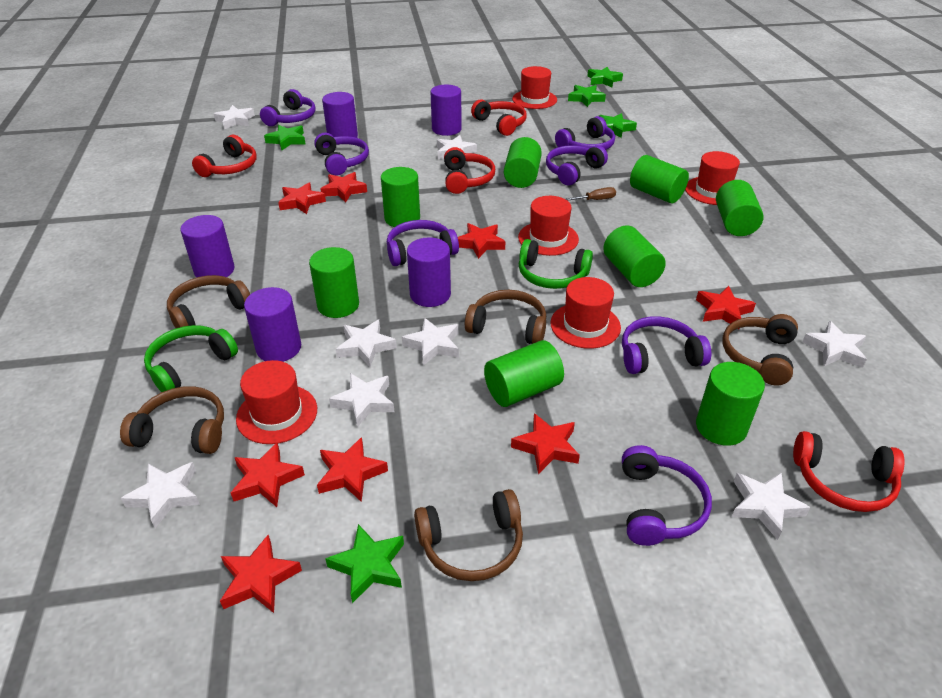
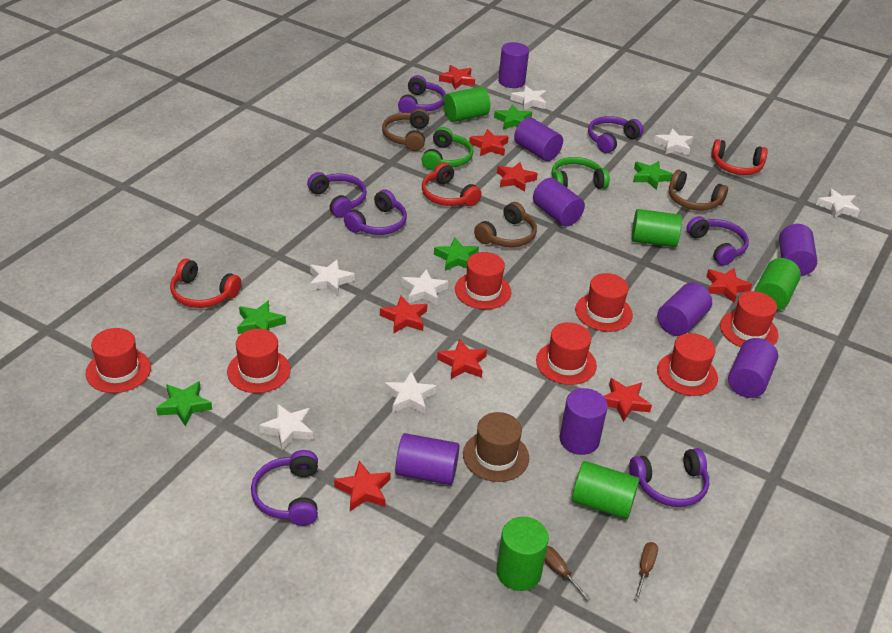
brown hat: 0 -> 1
brown headphones: 5 -> 3
brown screwdriver: 1 -> 2
green cylinder: 8 -> 5
purple cylinder: 5 -> 8
red hat: 5 -> 7
red headphones: 4 -> 3
white star: 8 -> 7

